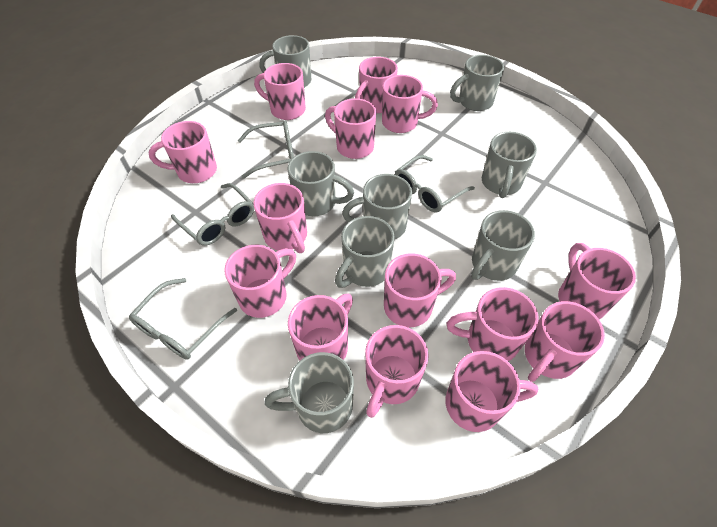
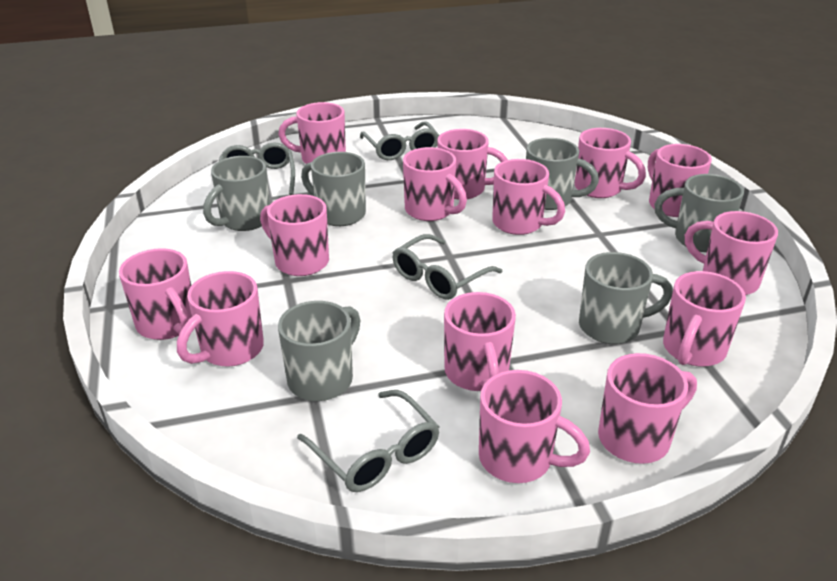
grey mug: 8 -> 6

